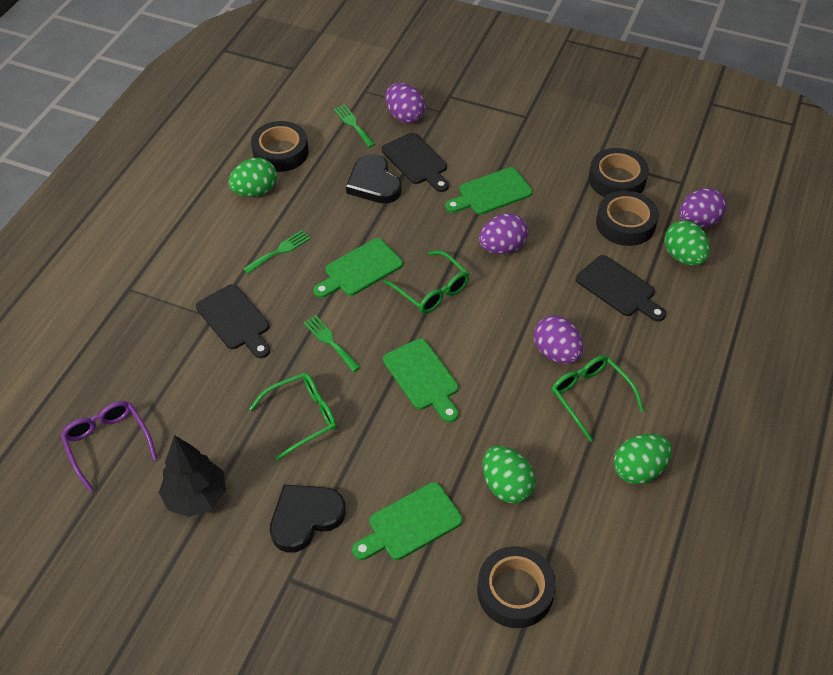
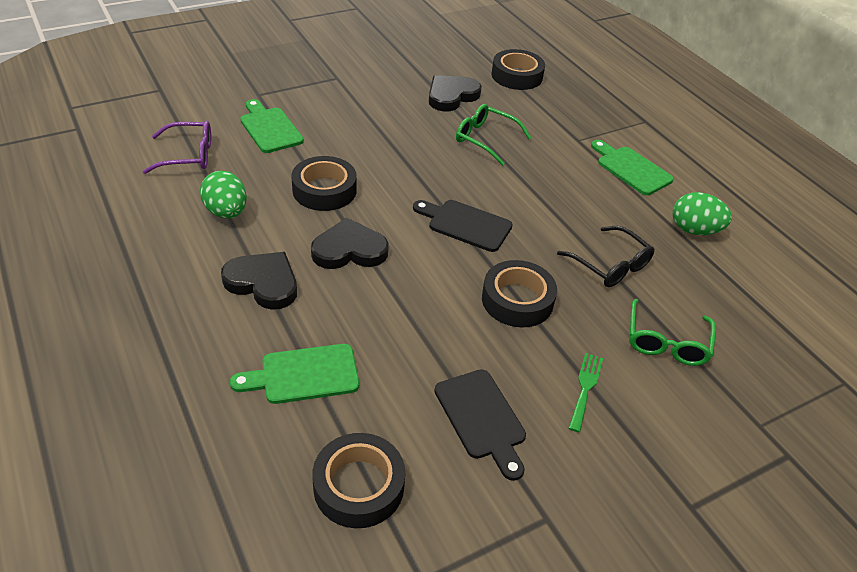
black cutting board: 3 -> 2
black glasses: 0 -> 1
black heart: 2 -> 3
black tree: 1 -> 0
green cutting board: 4 -> 3
green egg: 4 -> 2
green fork: 3 -> 1
green glasses: 3 -> 2
purple egg: 4 -> 0

